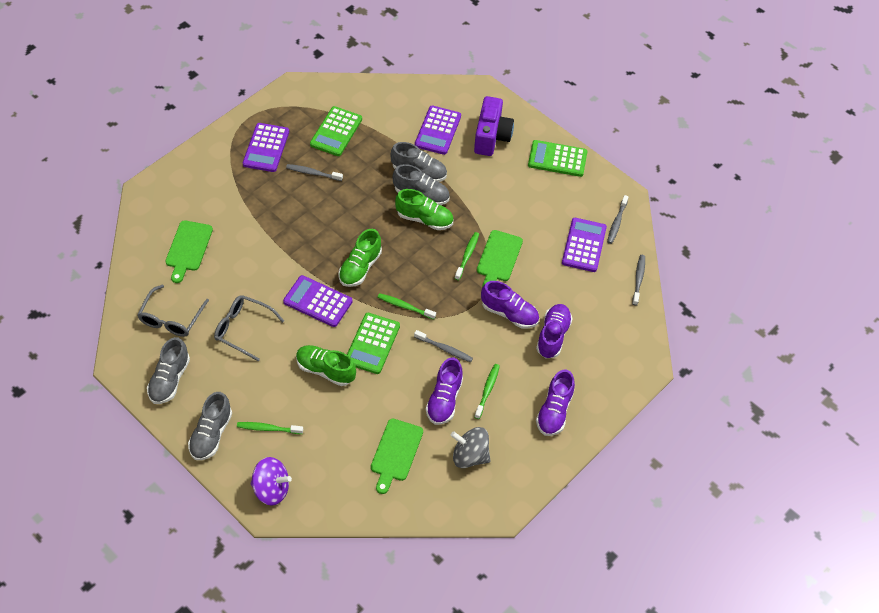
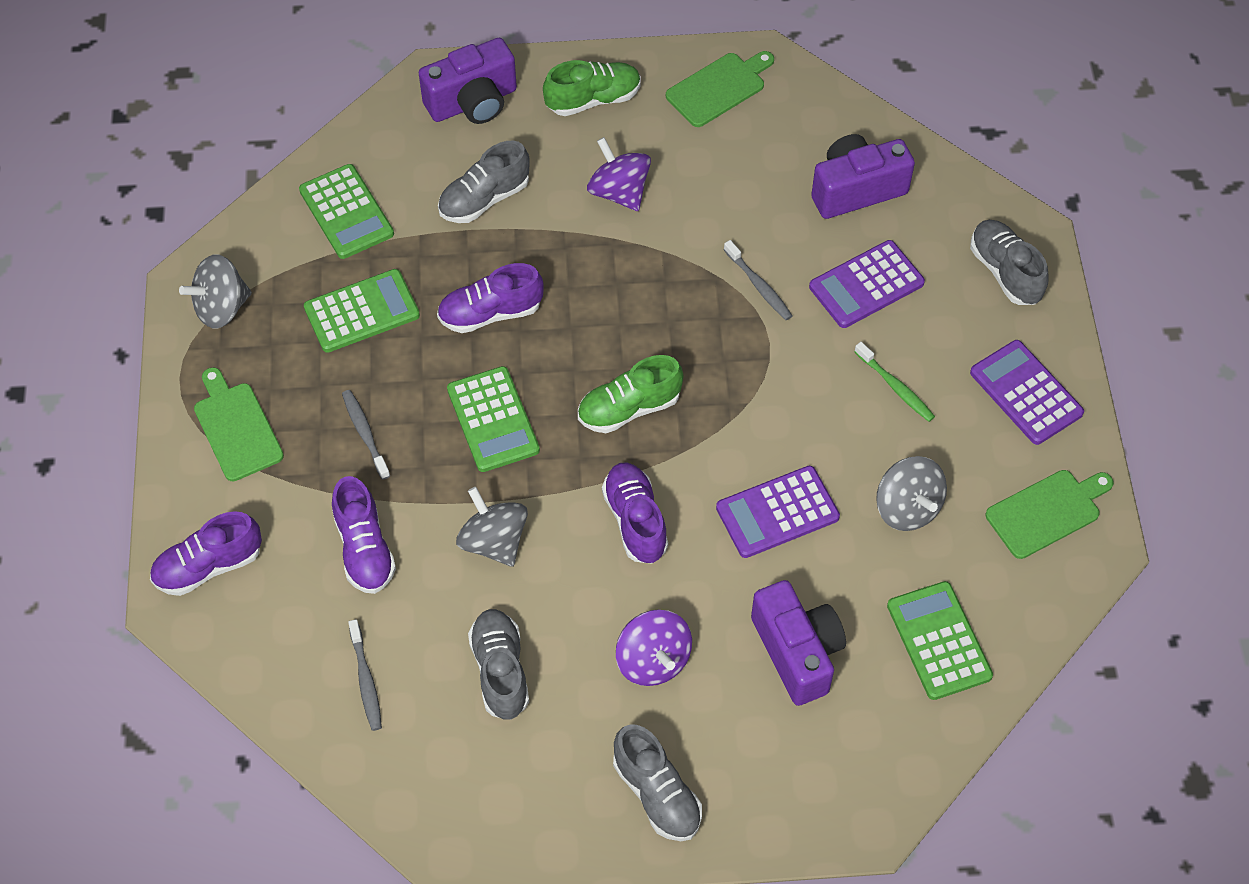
green calculator: 3 -> 4
green shoe: 3 -> 2
green toothbrush: 4 -> 1
grey glasses: 2 -> 0
grey spinning top: 1 -> 3
grey toothbrush: 4 -> 3
purple calculator: 4 -> 3
purple camera: 1 -> 3
purple spinning top: 1 -> 2

